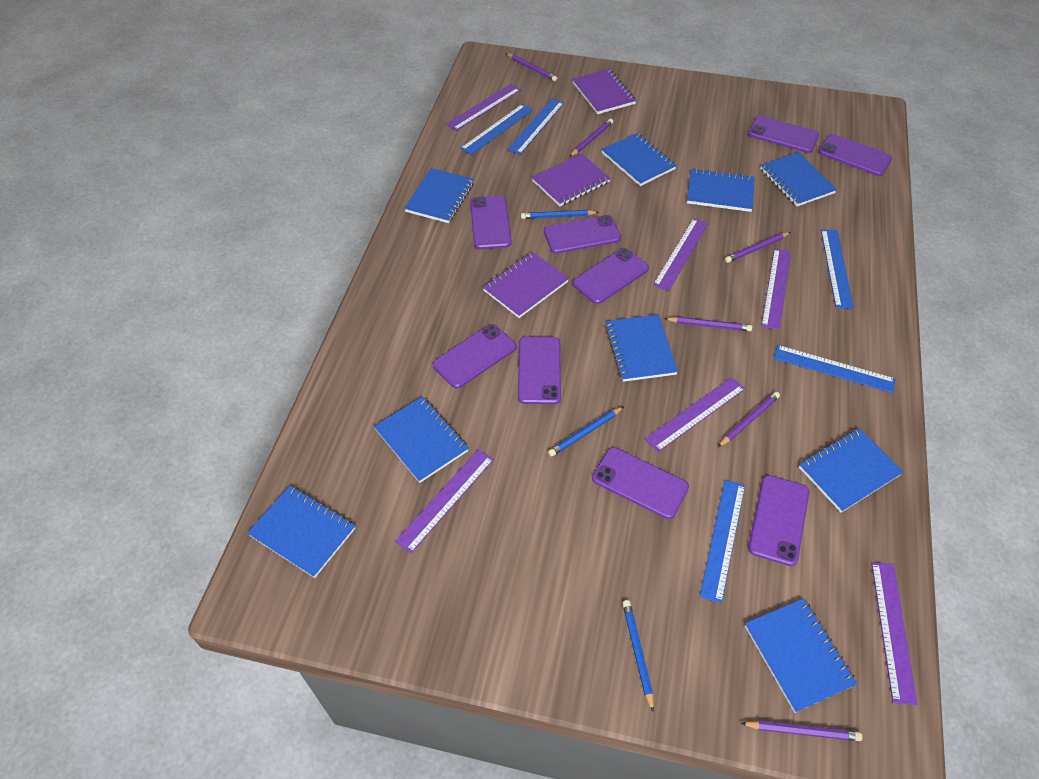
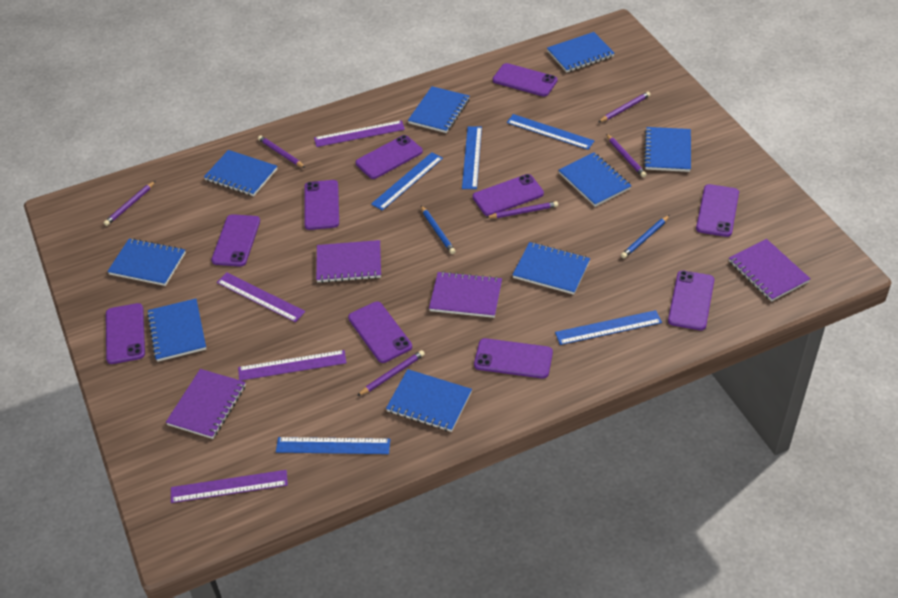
blue pencil: 3 -> 2
purple notebook: 3 -> 4
purple phone: 9 -> 10
purple ruler: 6 -> 4

